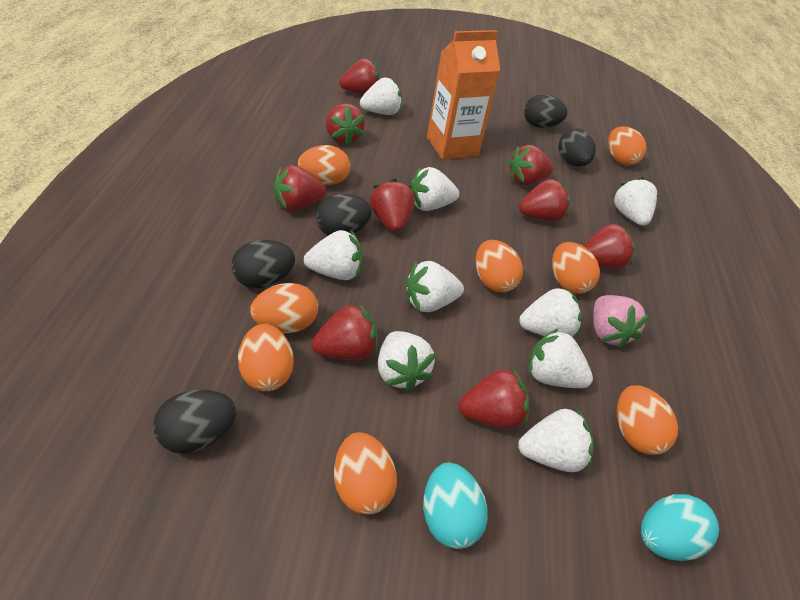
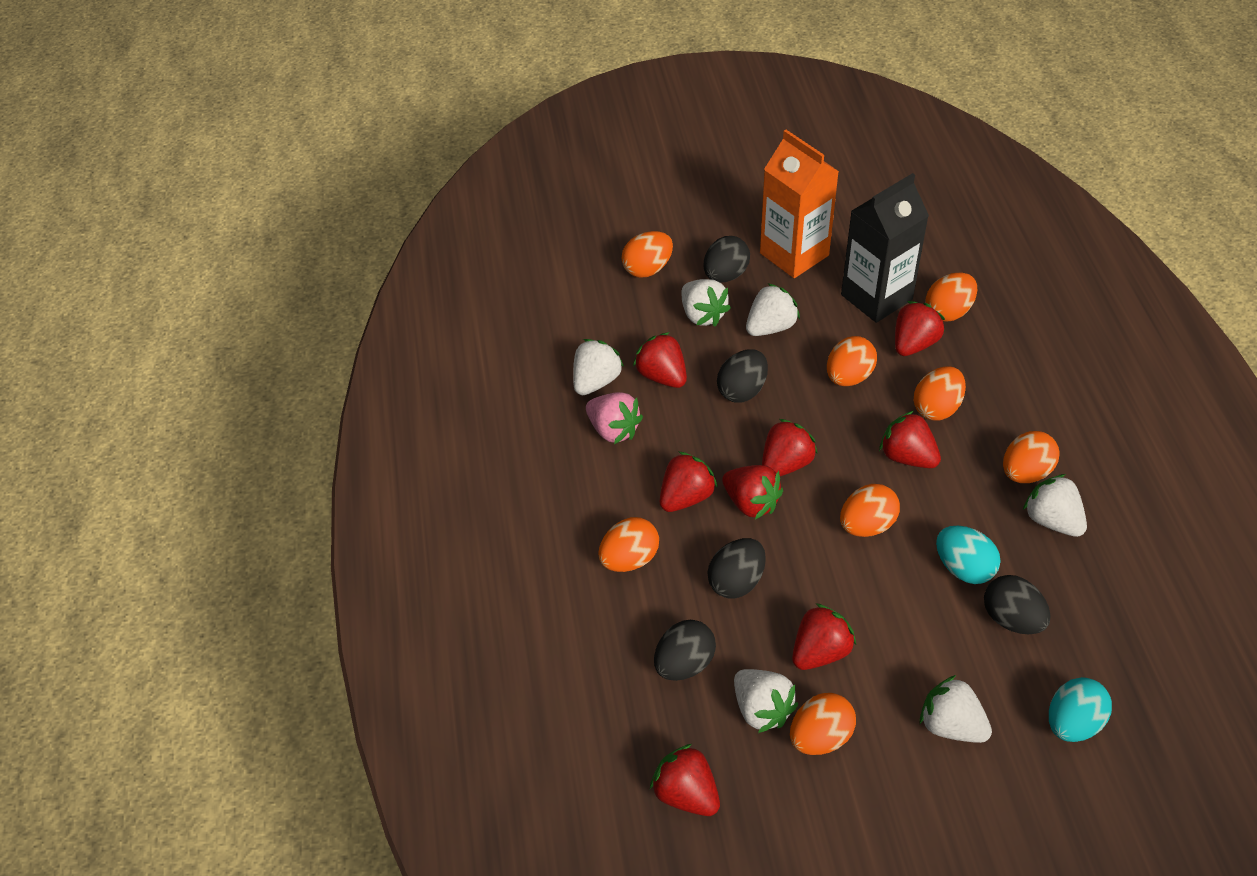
black carton: 0 -> 1
red strawberry: 9 -> 8
white strawberry: 9 -> 6

